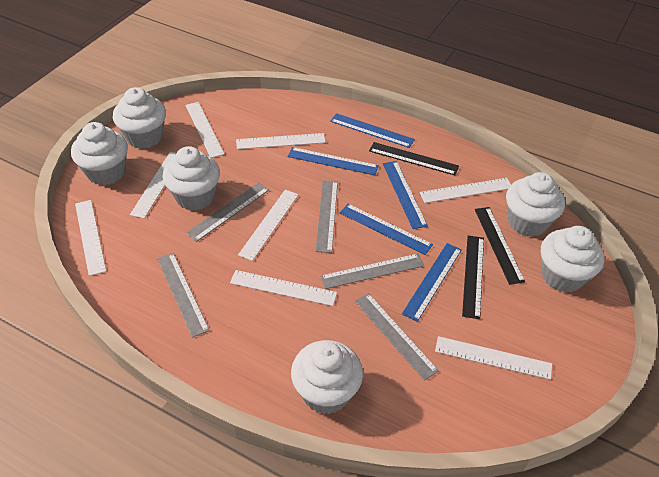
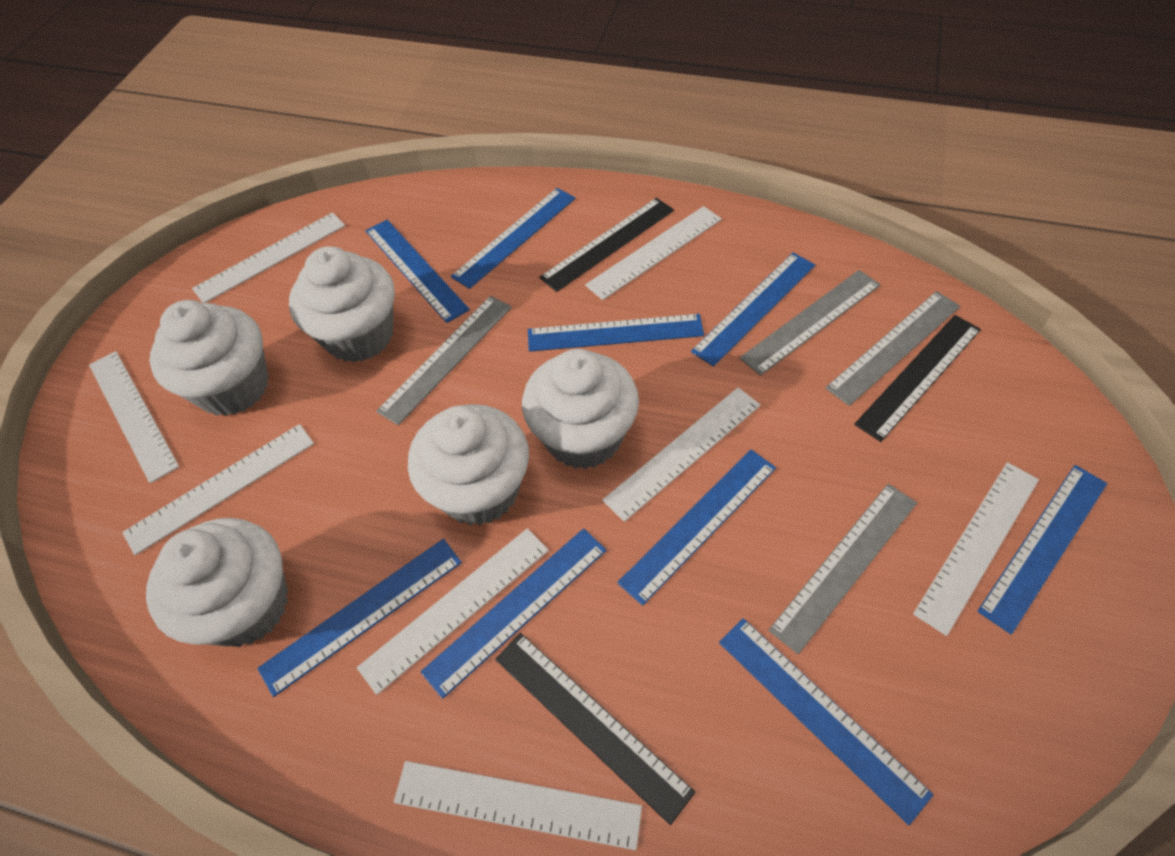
blue ruler: 5 -> 9
grey ruler: 5 -> 4
white cupcake: 6 -> 5

